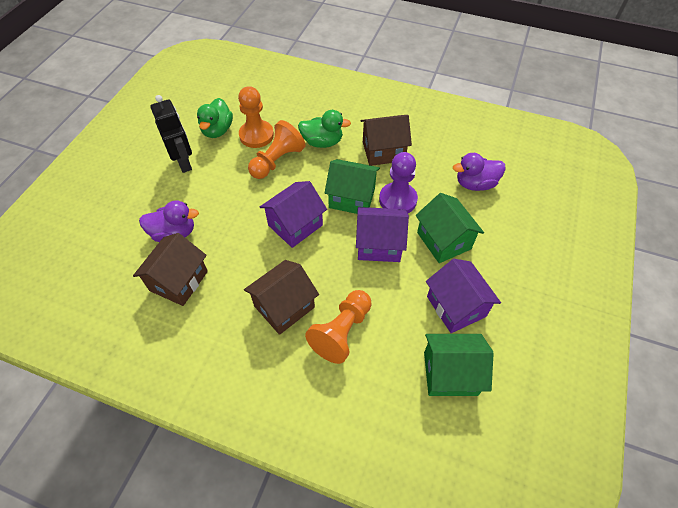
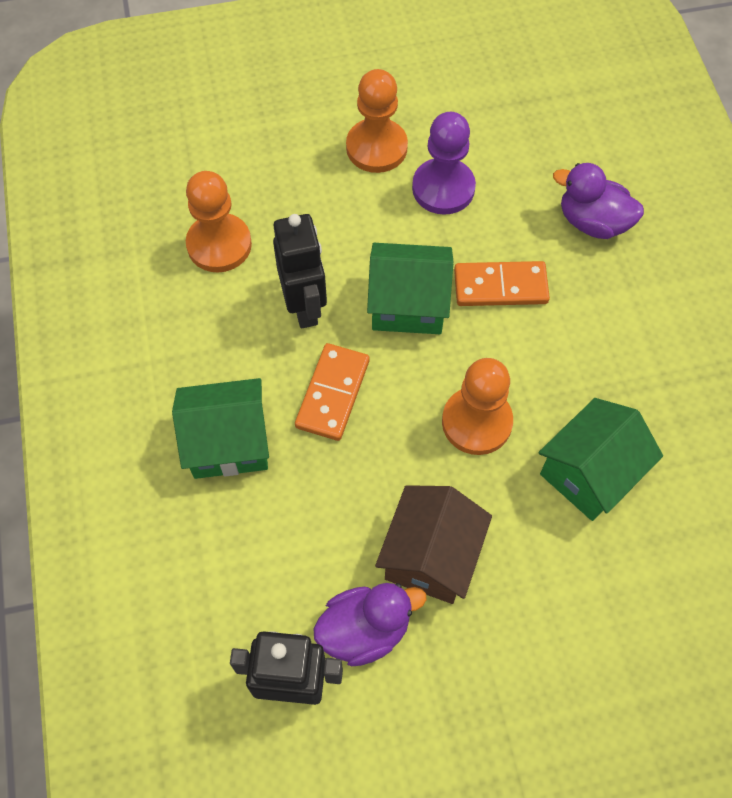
black robot: 1 -> 2
brown house: 3 -> 1
green duck: 2 -> 0
orange domino: 0 -> 2
purple house: 3 -> 0

